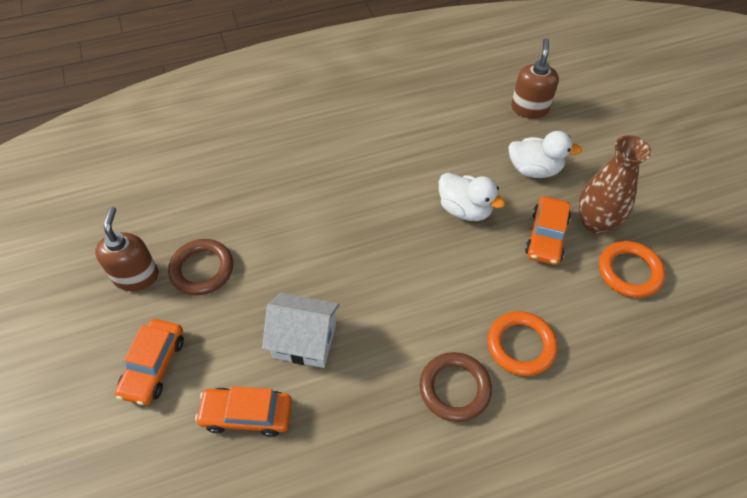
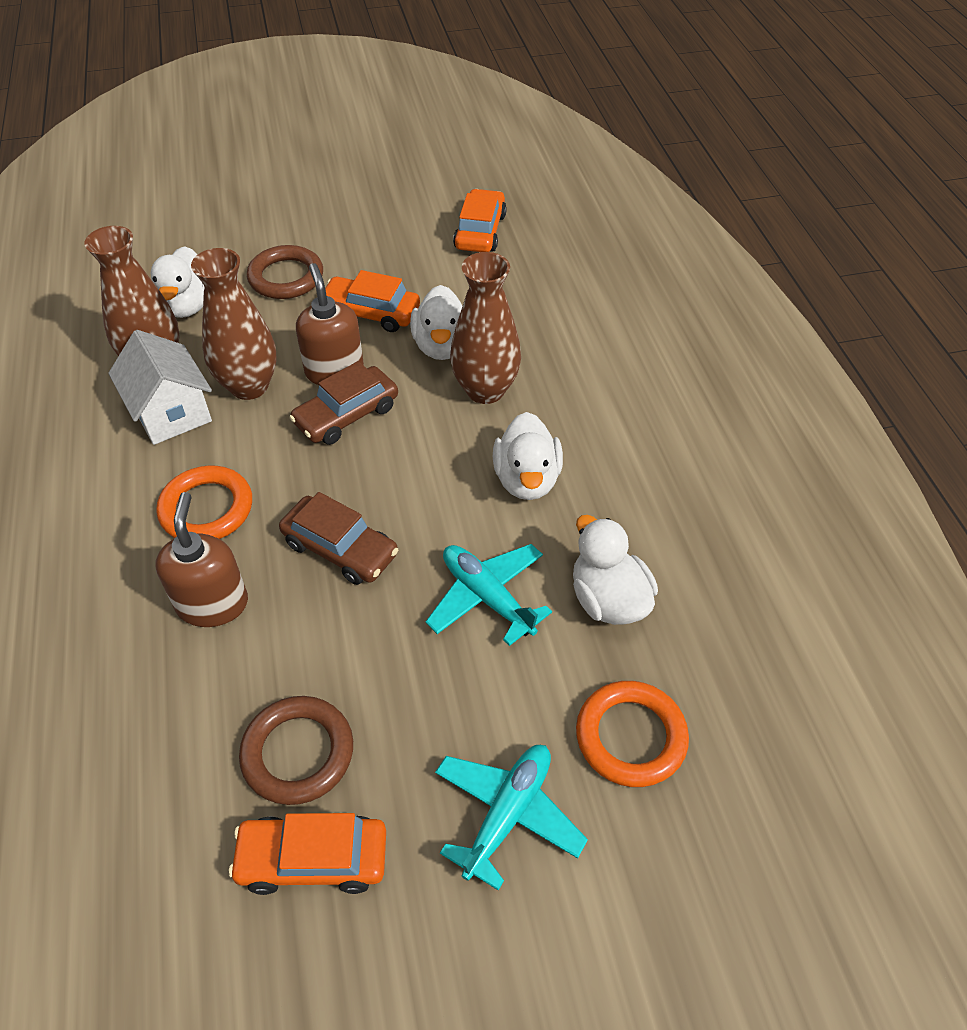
brown car: 0 -> 2
brown vase: 1 -> 3
turquoise plane: 0 -> 2
white duck: 2 -> 4

